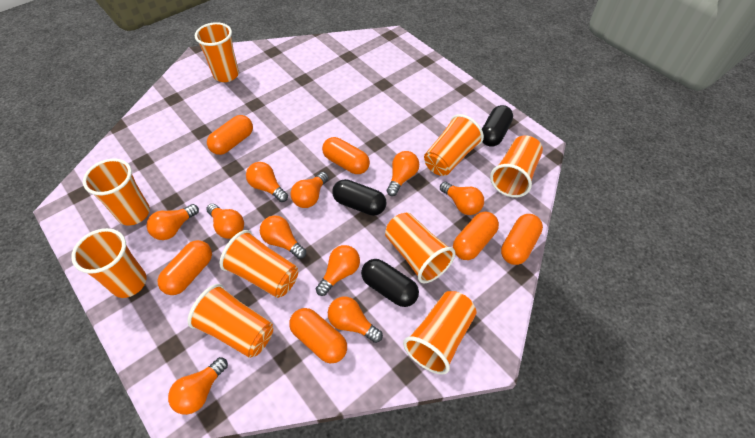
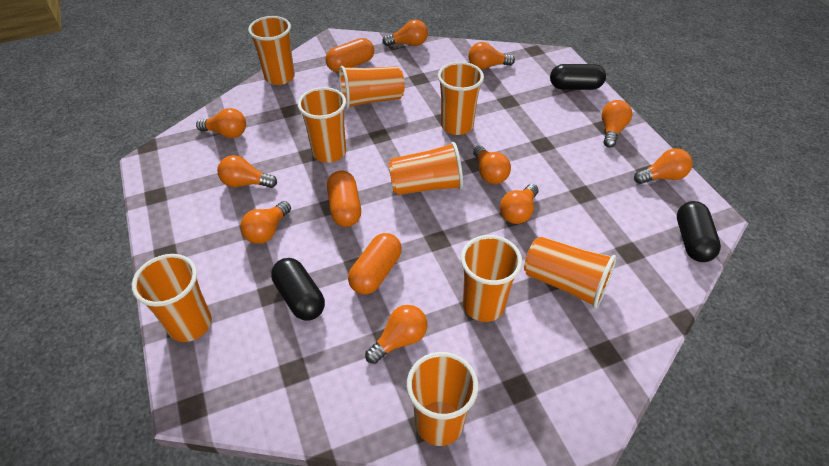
orange capsule: 6 -> 3

